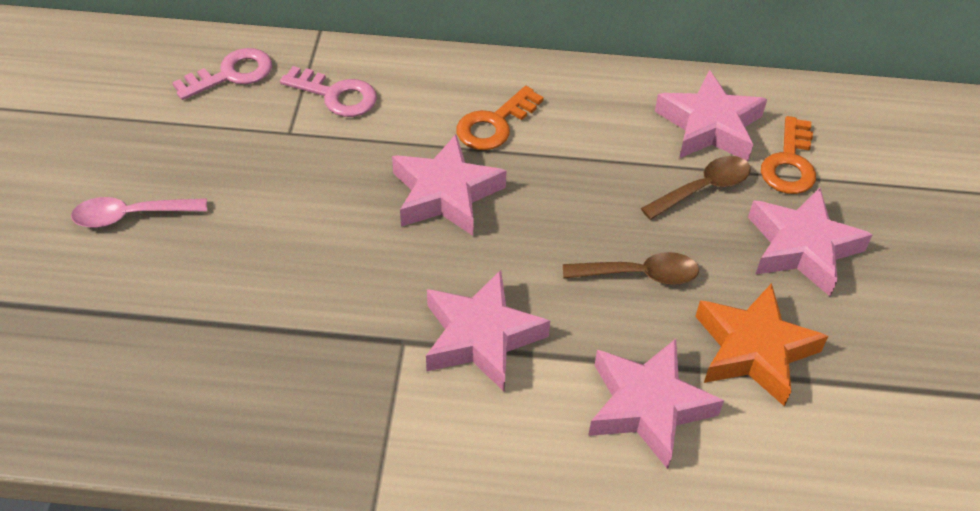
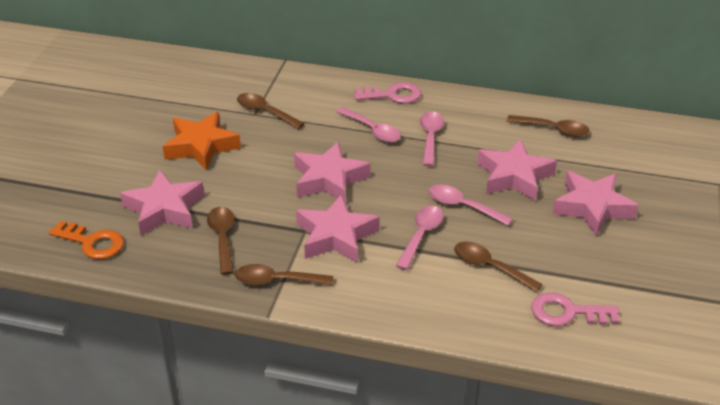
brown spoon: 2 -> 5
orange key: 2 -> 1
pink spoon: 1 -> 4

